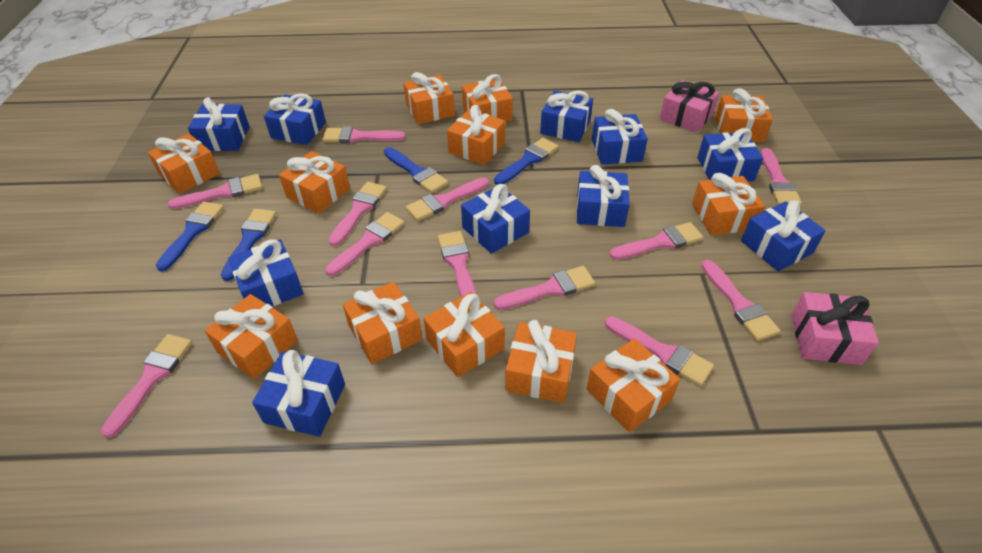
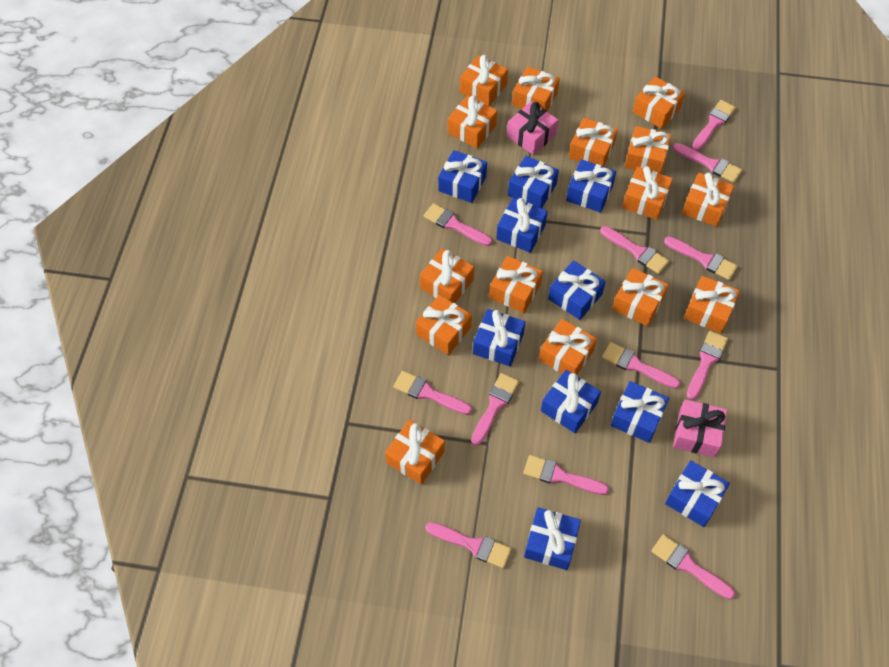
blue brush: 4 -> 0
orange gift: 12 -> 15

